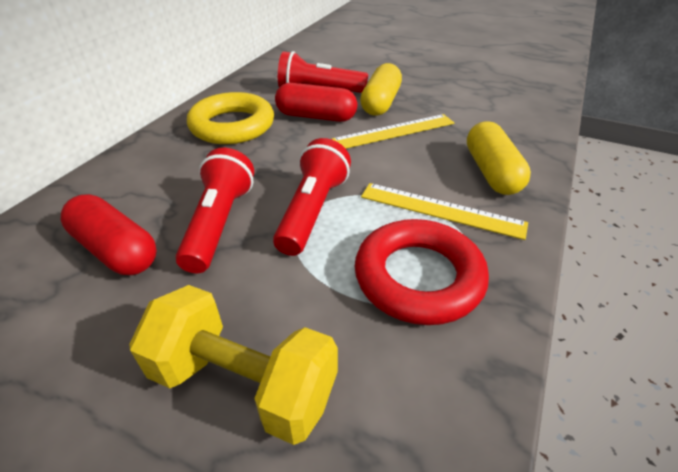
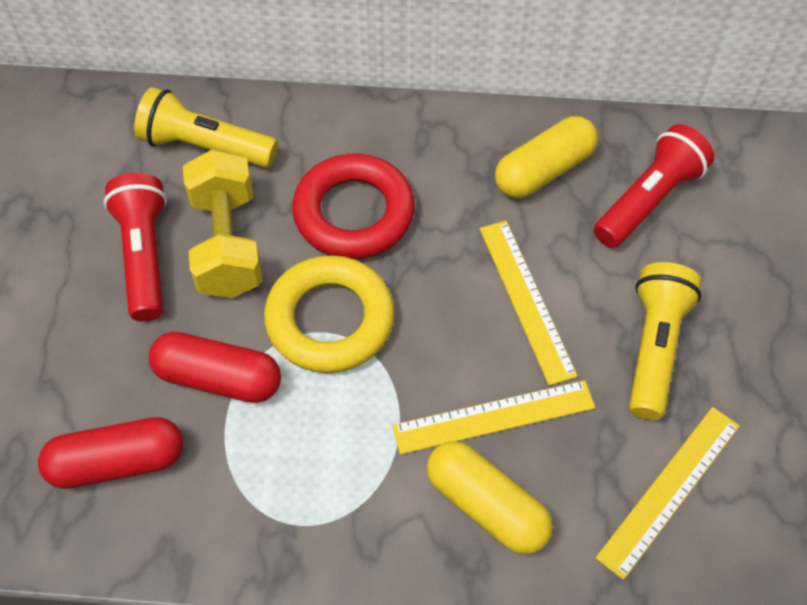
red flashlight: 3 -> 2
yellow flashlight: 0 -> 2
yellow ruler: 2 -> 3

